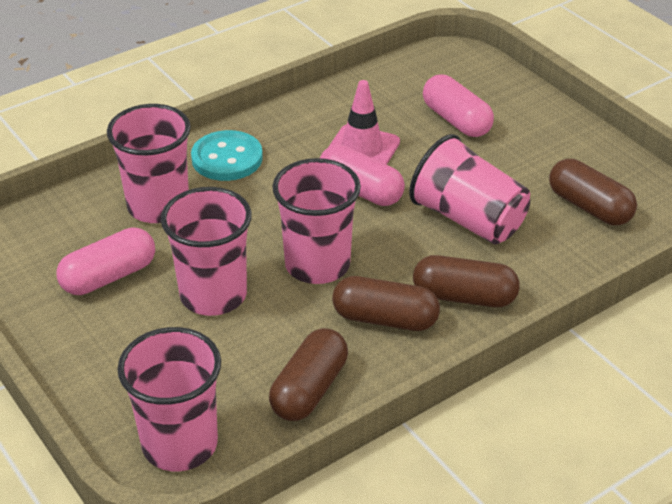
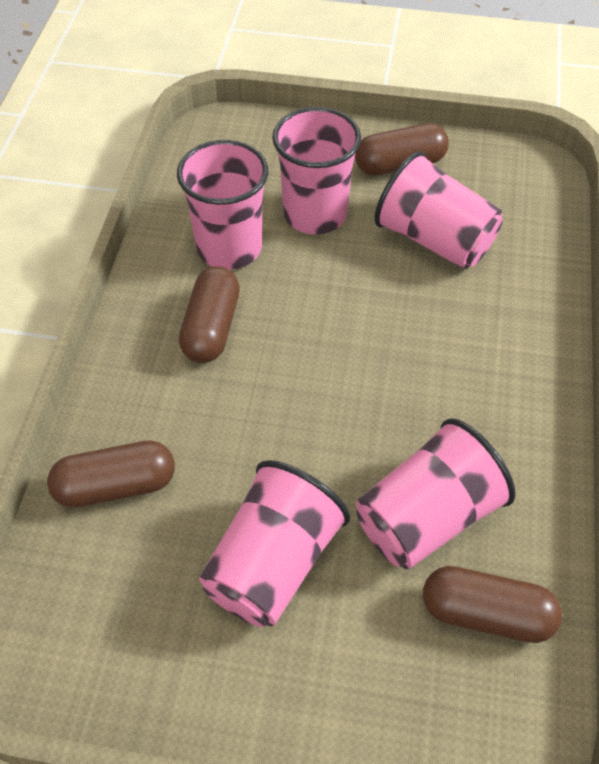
pink capsule: 3 -> 0
pink traffic cone: 1 -> 0
turquoise button: 1 -> 0

